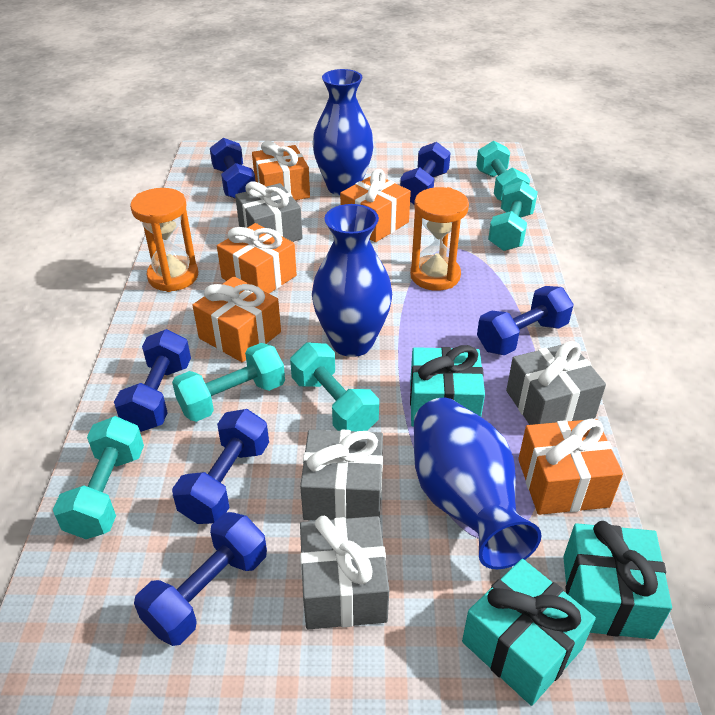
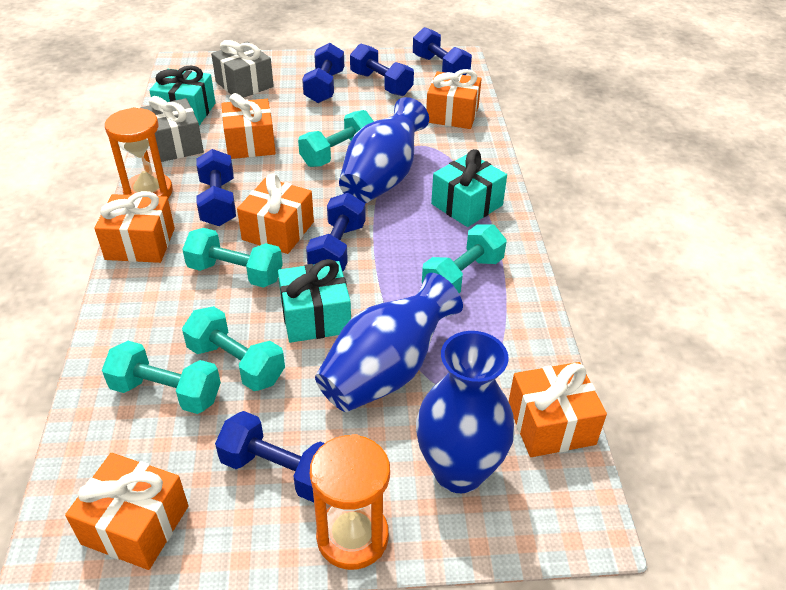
grey gift: 4 -> 2
orange gift: 5 -> 6

